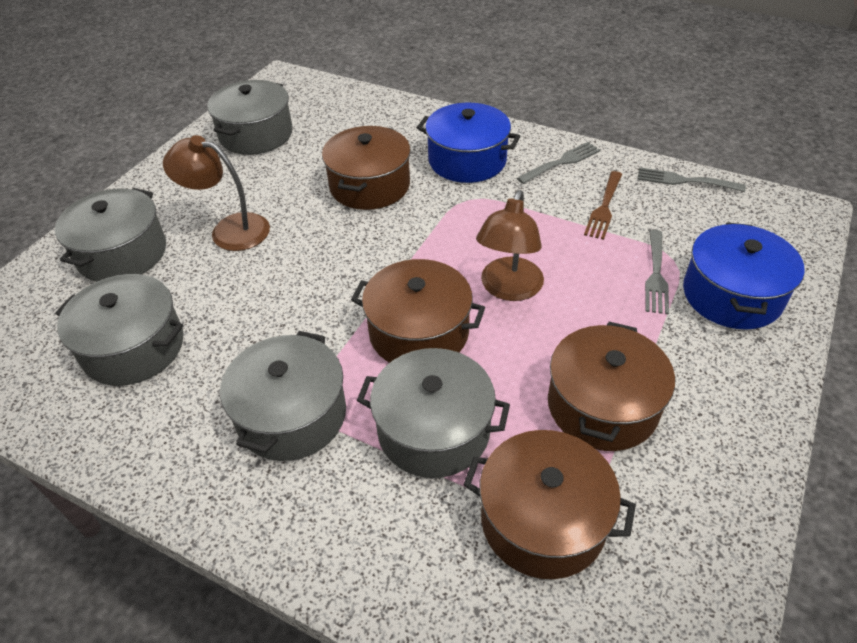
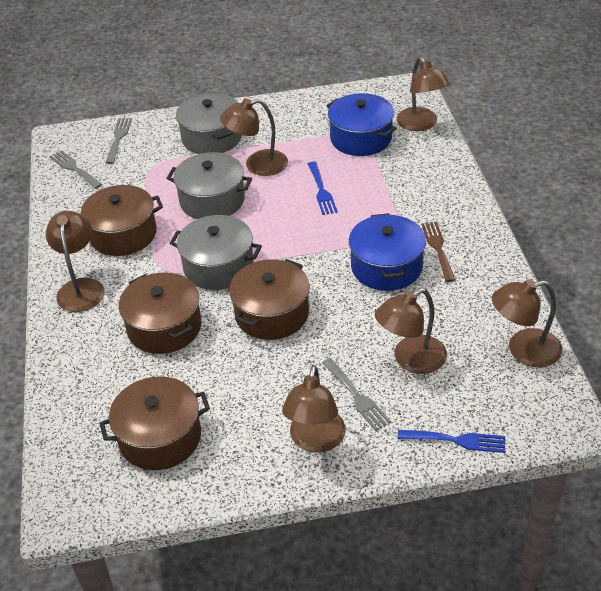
blue fork: 0 -> 2
brown lamp: 2 -> 6
grey pot: 5 -> 3

